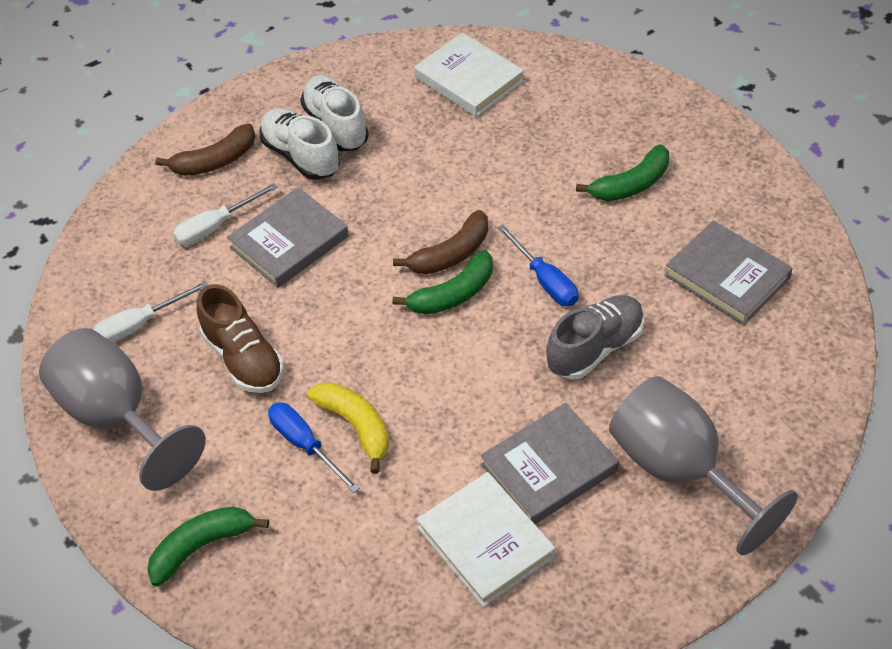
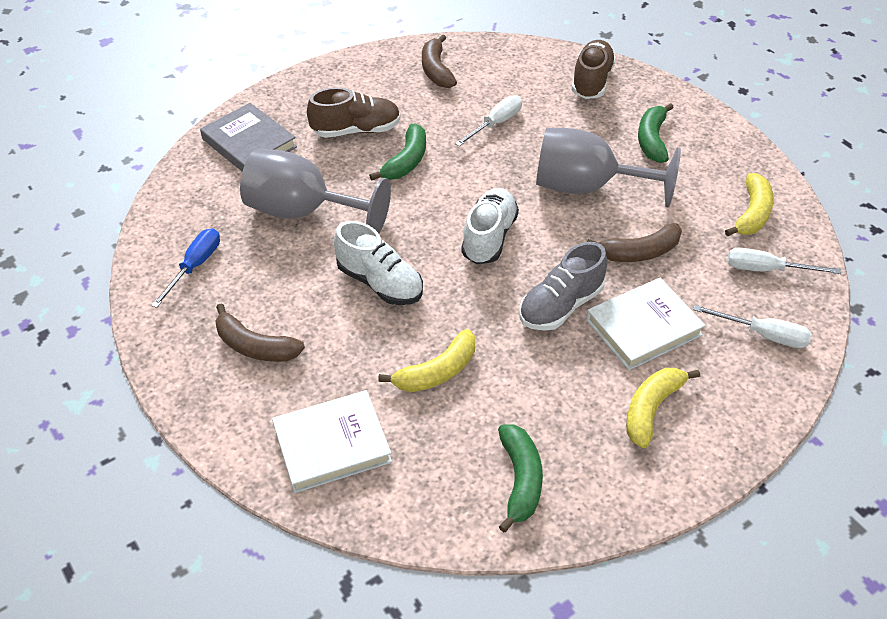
blue screwdriver: 2 -> 1
brown banana: 2 -> 3
brown shoe: 1 -> 2
grey book: 3 -> 1
white screwdriver: 2 -> 3
yellow banana: 1 -> 3

